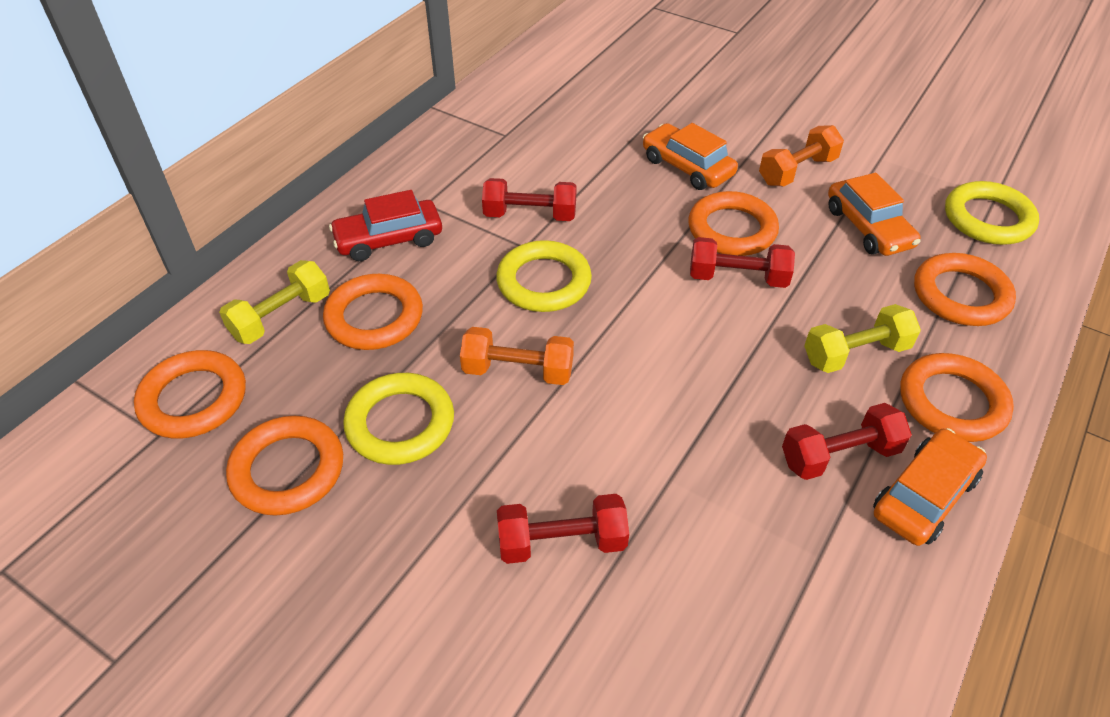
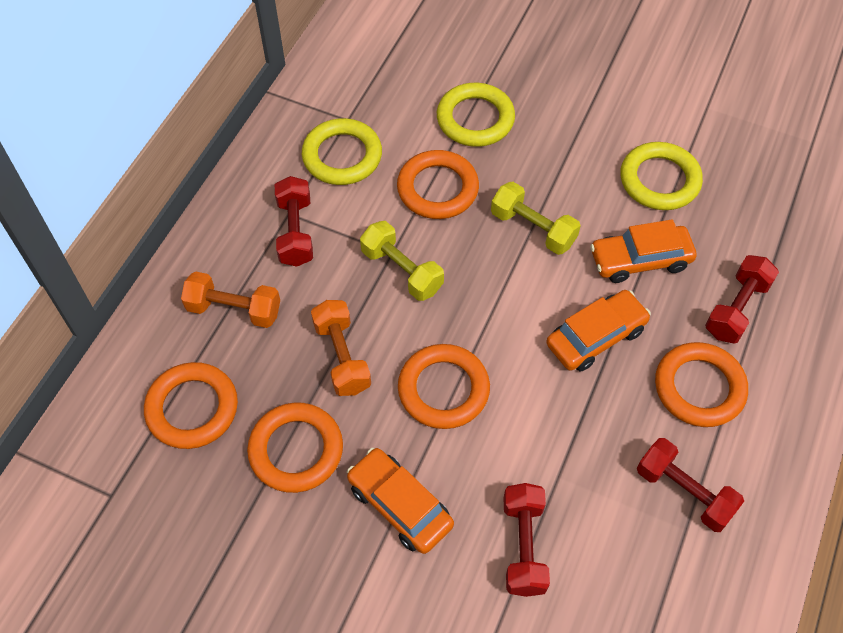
orange ring: 6 -> 5
red car: 1 -> 0

